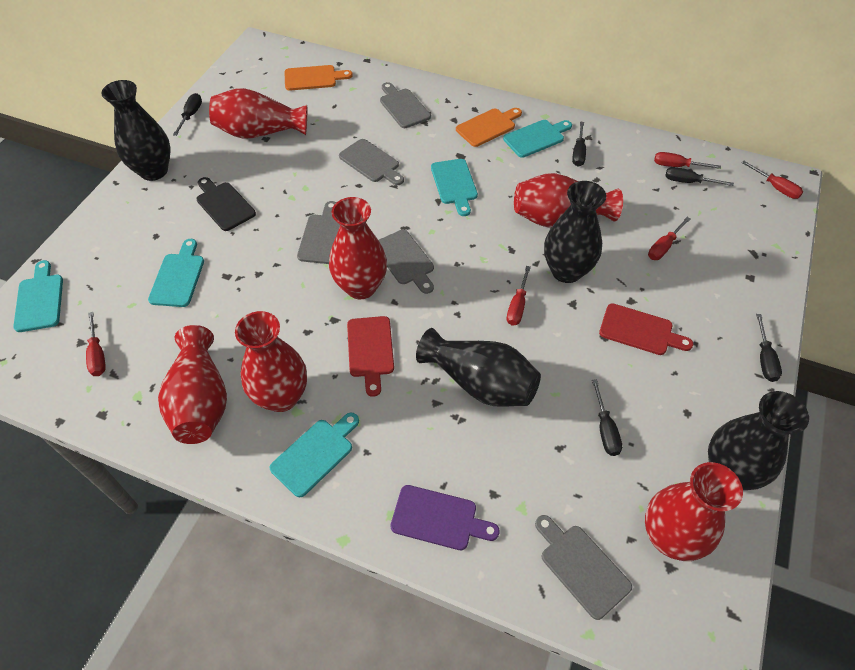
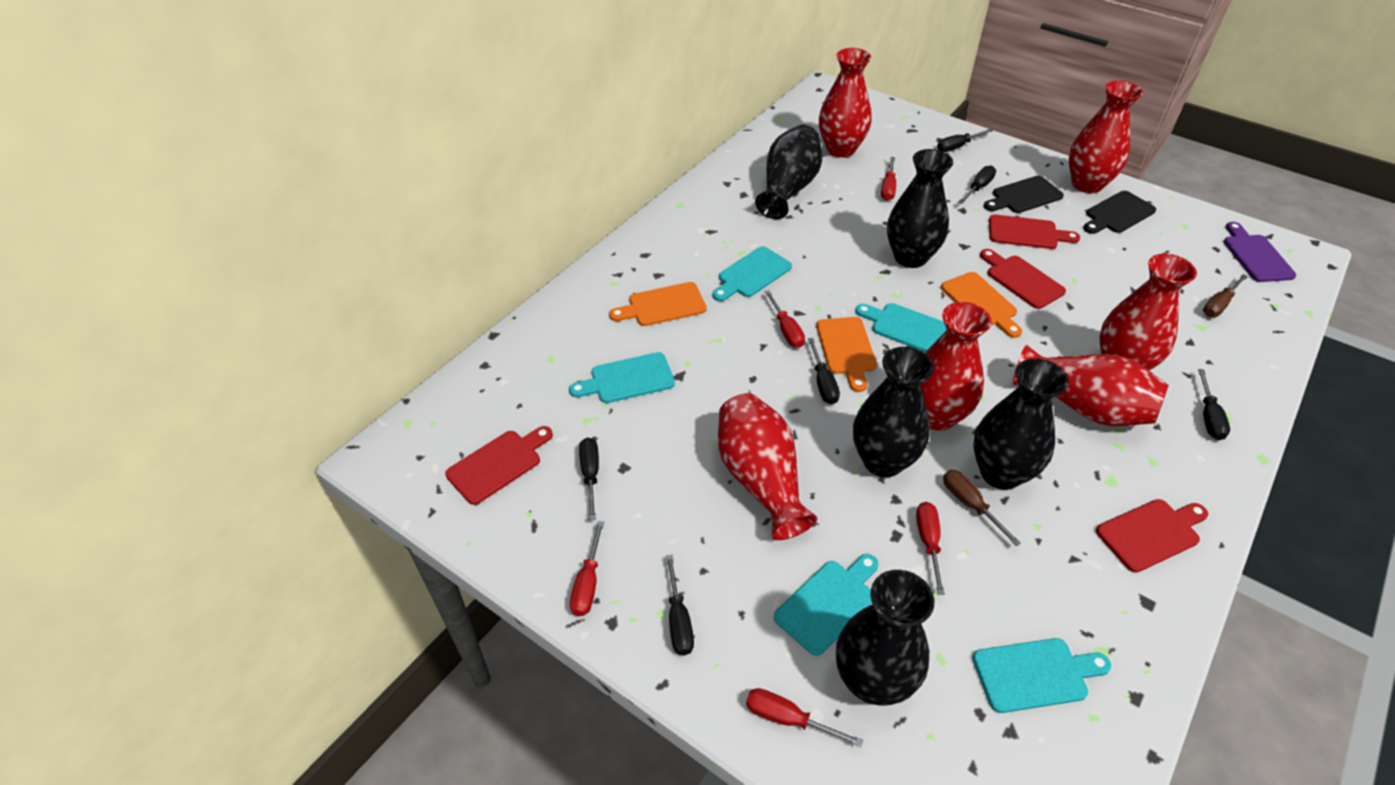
black cutting board: 1 -> 2
black screwdriver: 5 -> 6
black vase: 4 -> 5
brown screwdriver: 0 -> 2
grey cutting board: 5 -> 0
orange cutting board: 2 -> 3
red cutting board: 2 -> 4

